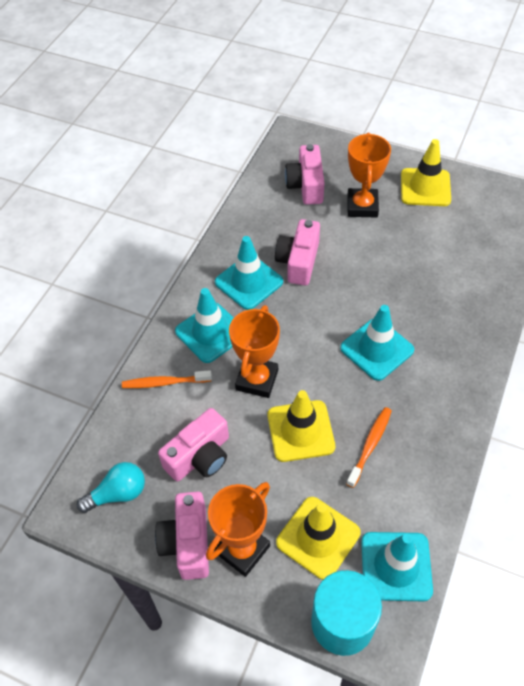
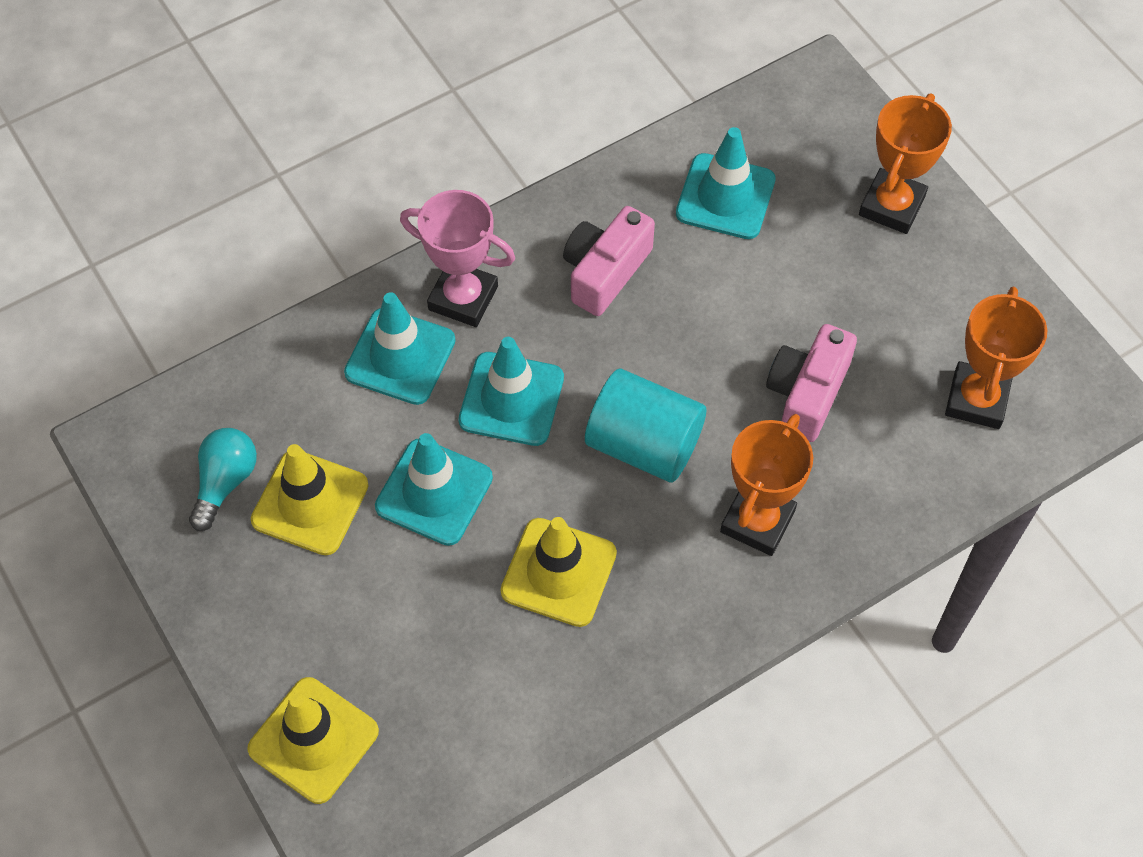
orange toothbrush: 2 -> 0
pink camera: 4 -> 2
pink trophy: 0 -> 1

